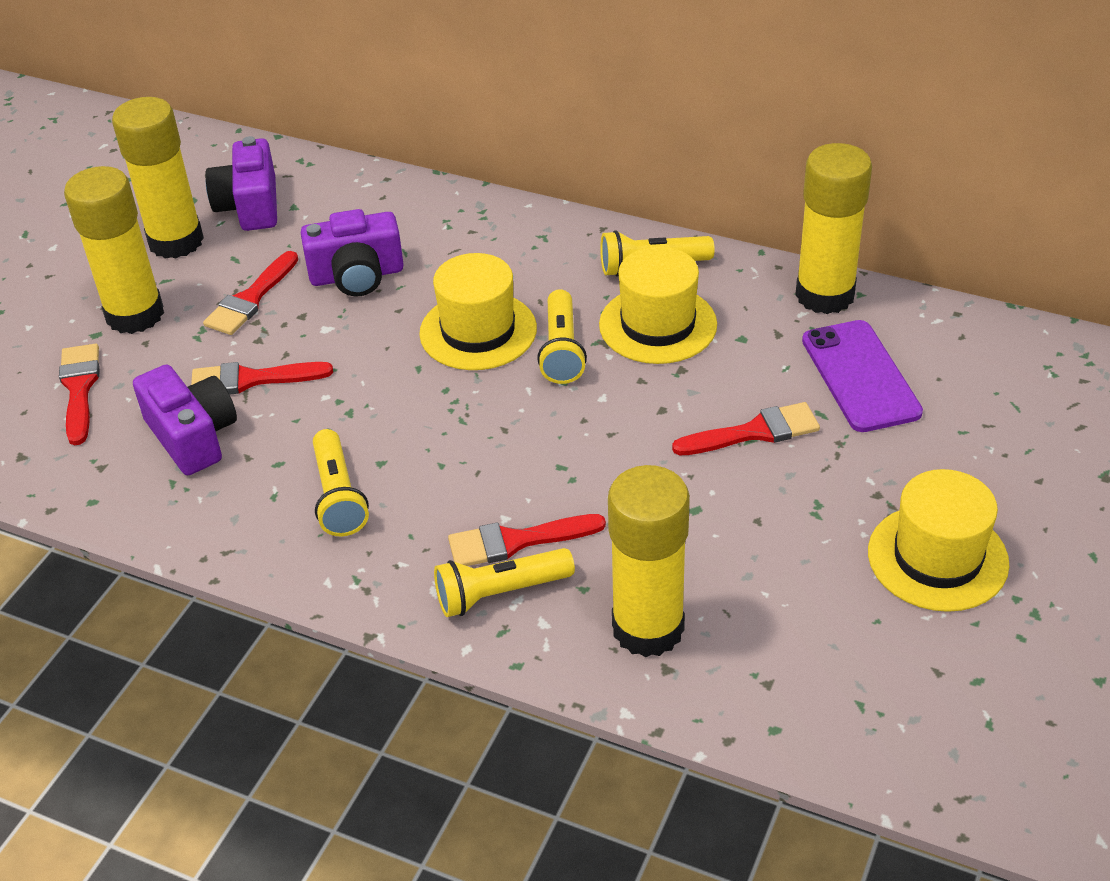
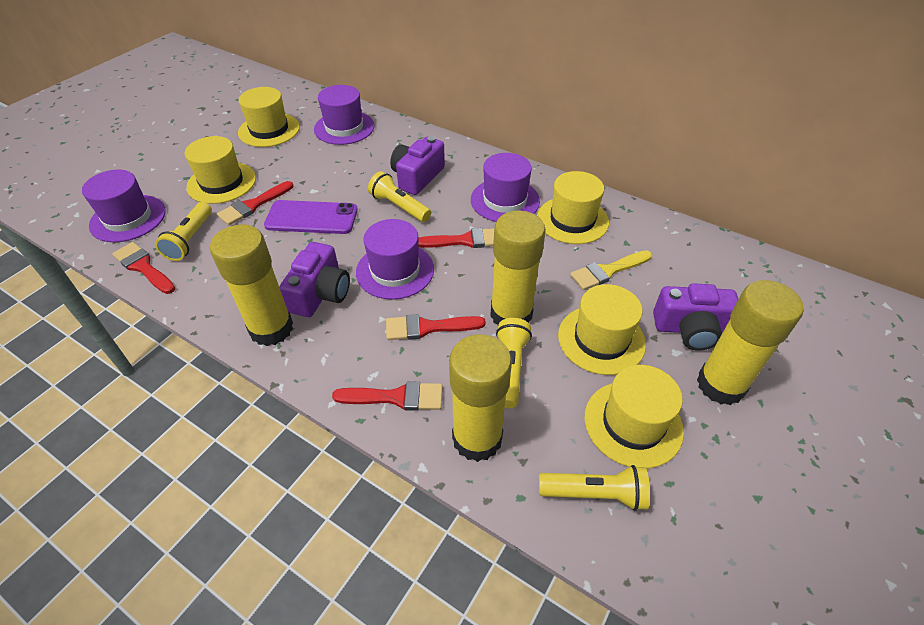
purple hat: 0 -> 4
yellow brush: 0 -> 1
yellow hat: 3 -> 5

